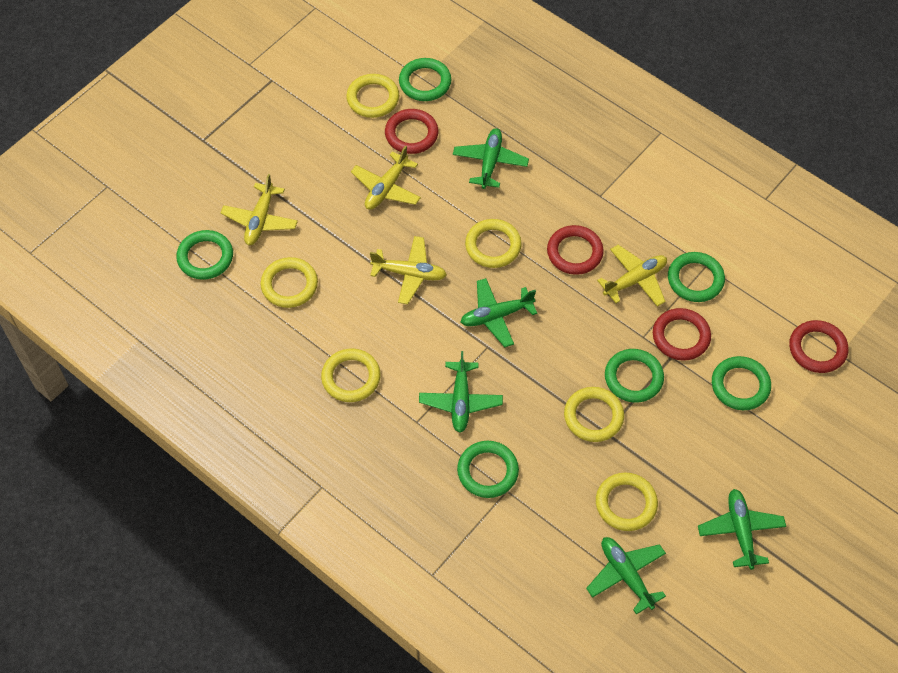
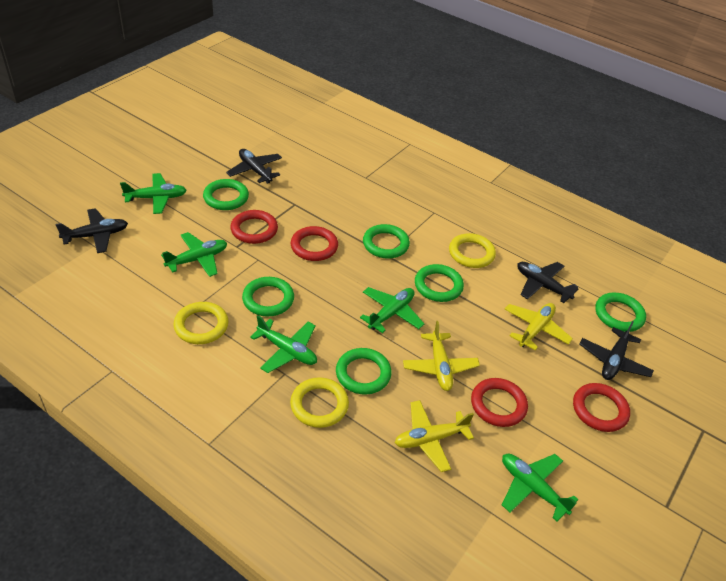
black plane: 0 -> 4
yellow plane: 4 -> 3
yellow ring: 6 -> 3

